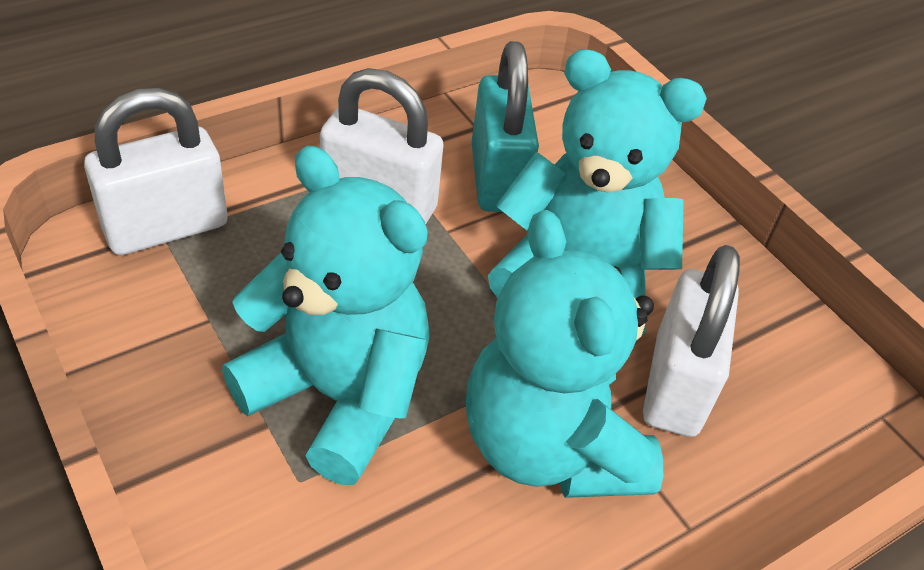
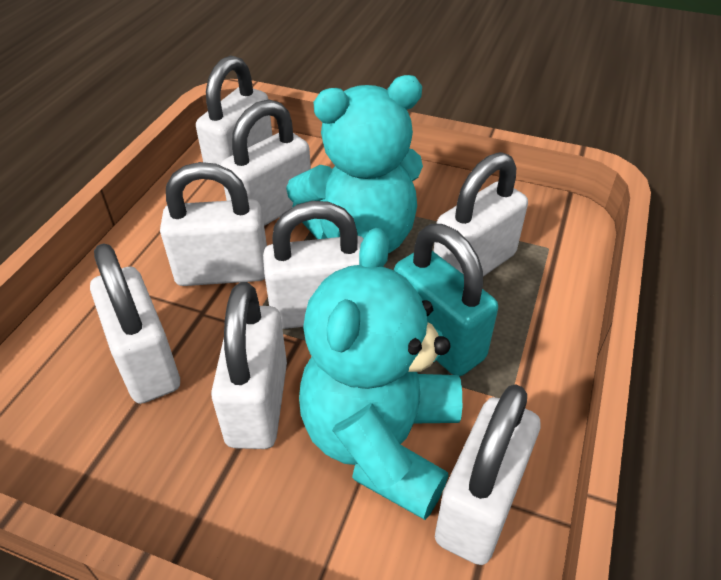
turquoise teddy bear: 3 -> 2
white padlock: 3 -> 8

